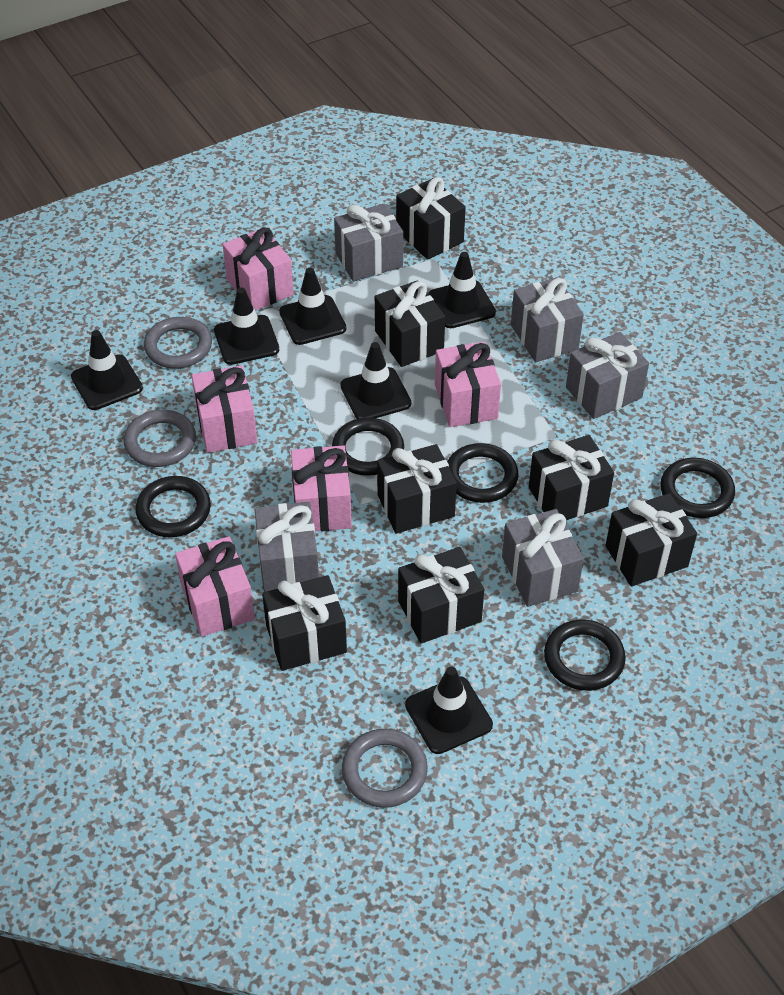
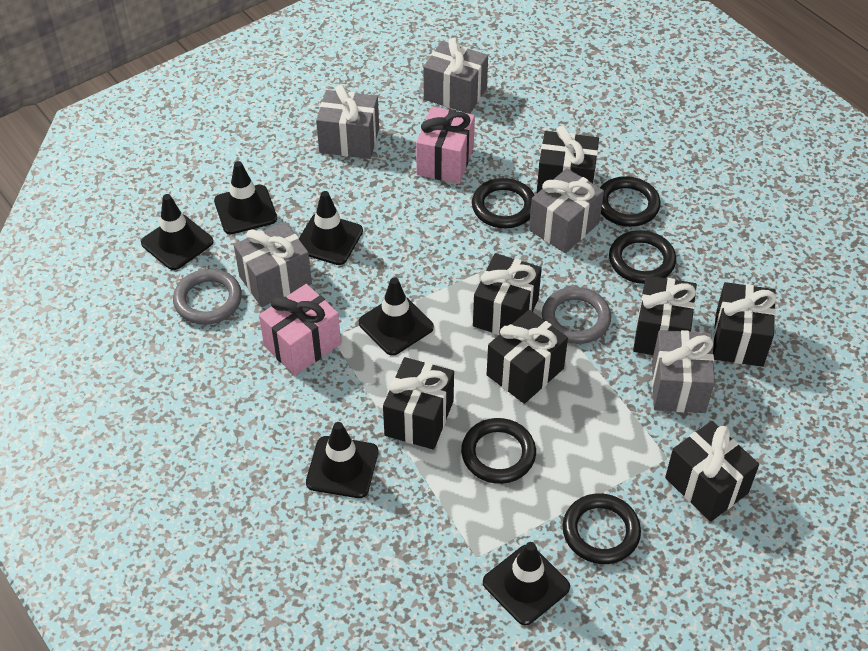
grey ring: 3 -> 2
pink gift: 5 -> 2

